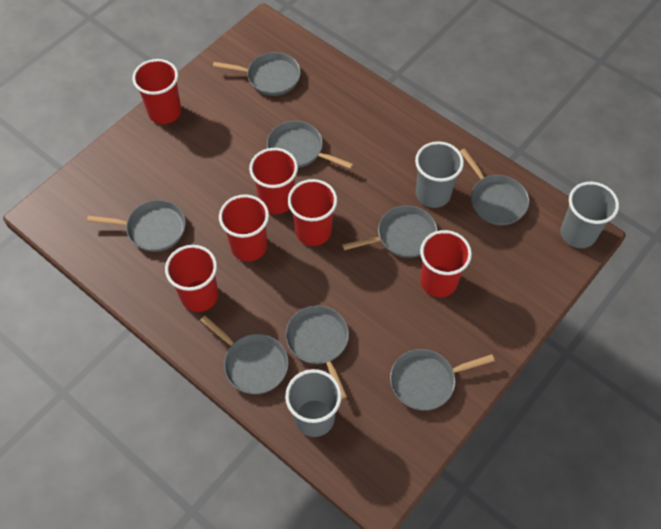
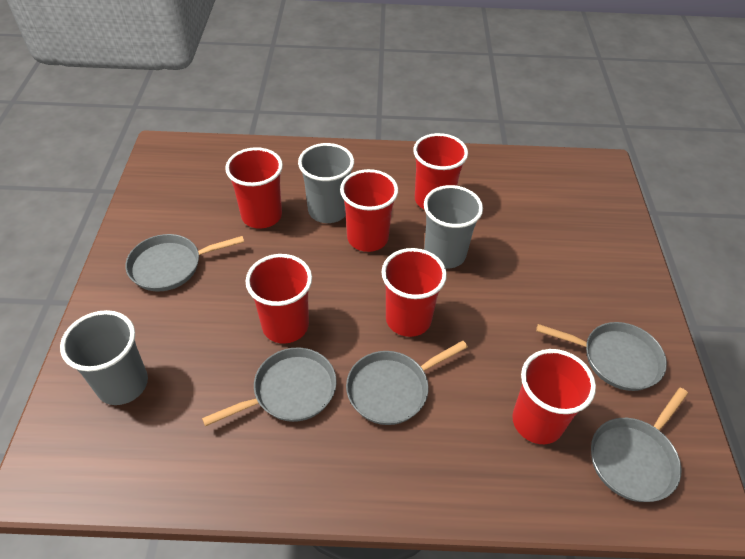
grey pan: 8 -> 5

